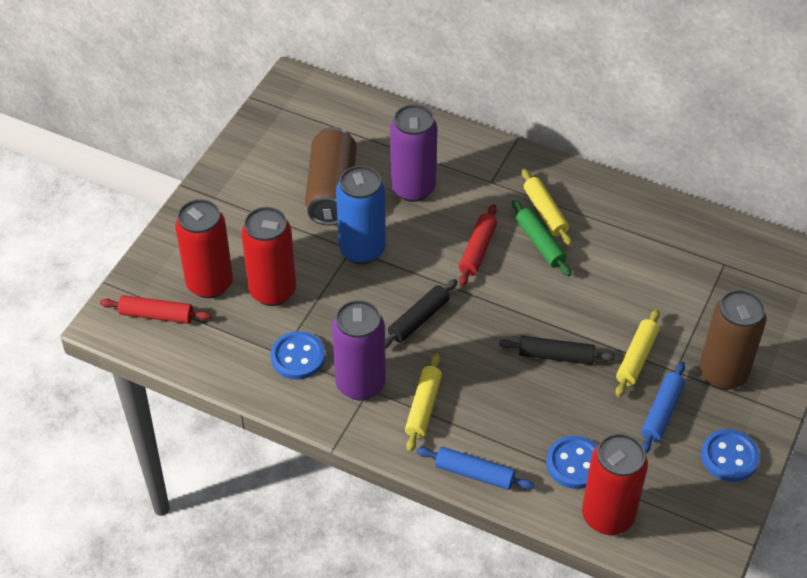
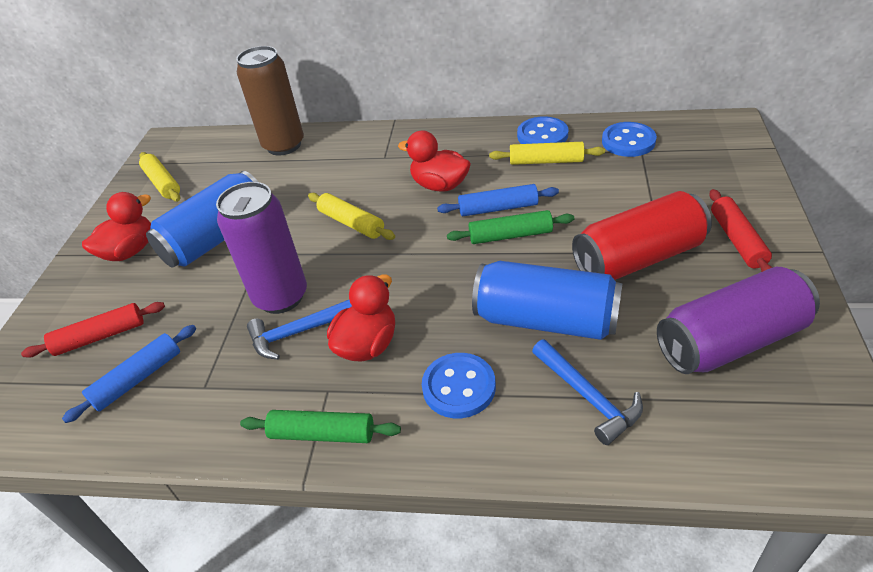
black rolling pin: 2 -> 0
blue can: 1 -> 2
blue hammer: 0 -> 2
brown can: 2 -> 1
green rolling pin: 1 -> 2
red can: 3 -> 1
red duck: 0 -> 3

